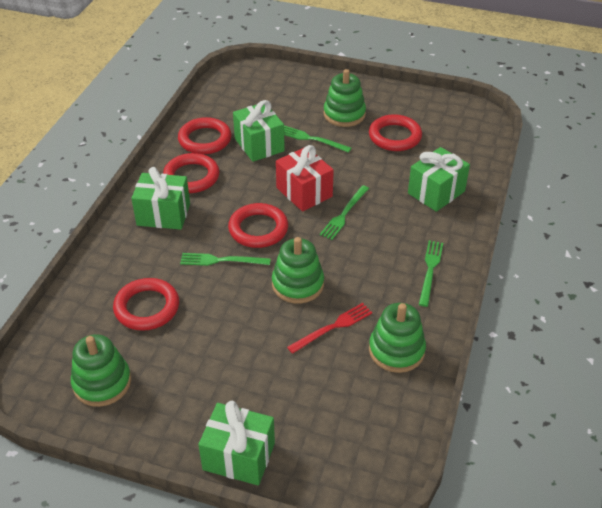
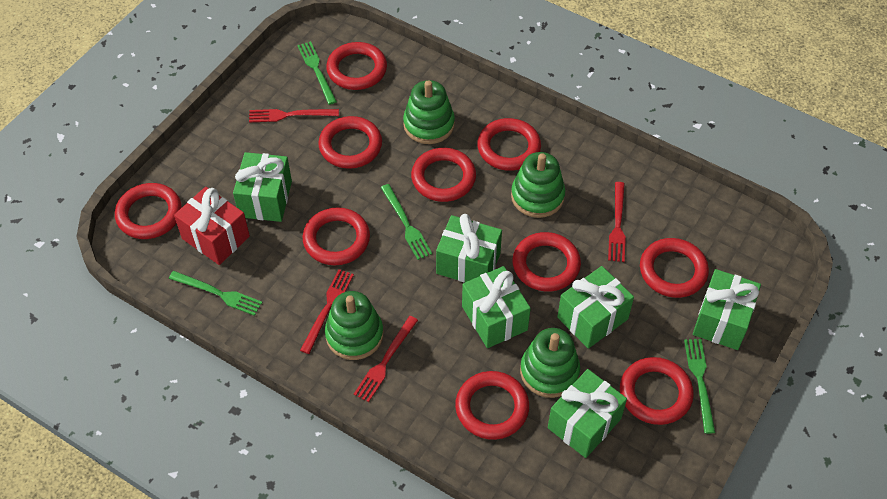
green gift: 4 -> 6
red fork: 1 -> 4
red ring: 5 -> 10

